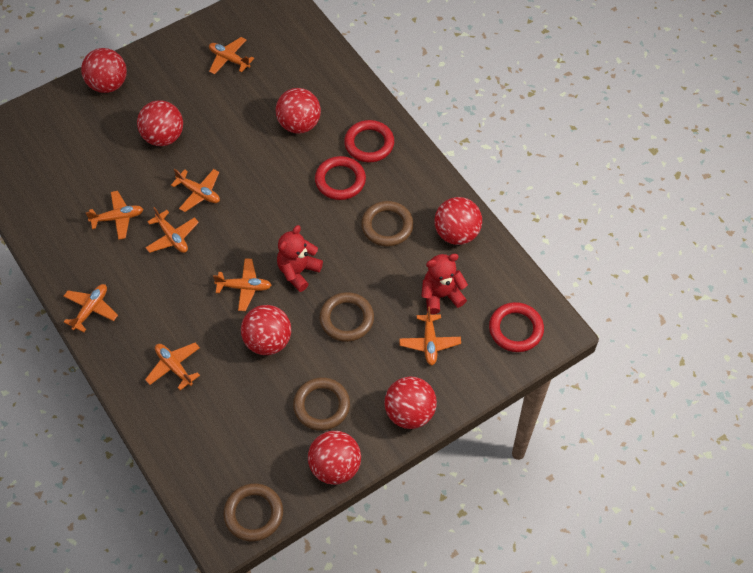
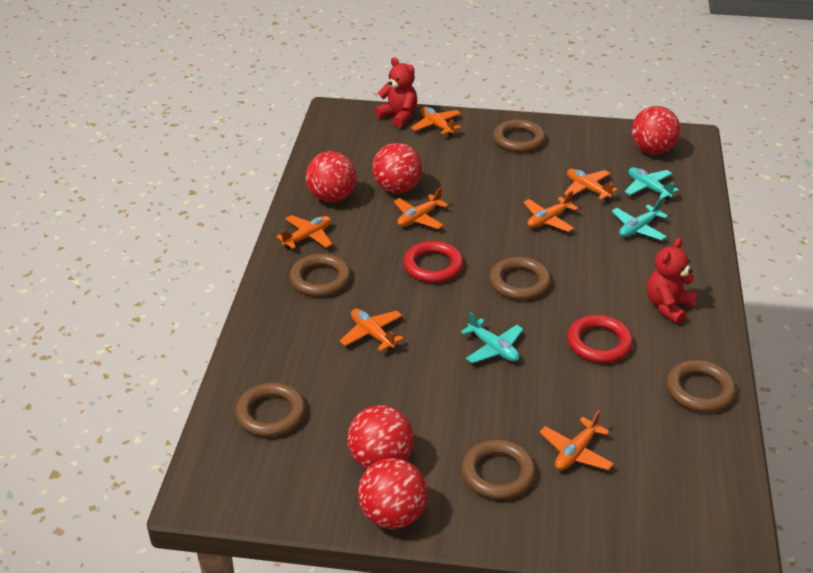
brown ring: 4 -> 6
orange plane: 8 -> 7
red ball: 7 -> 5
red ring: 3 -> 2
turquoise plane: 0 -> 3

